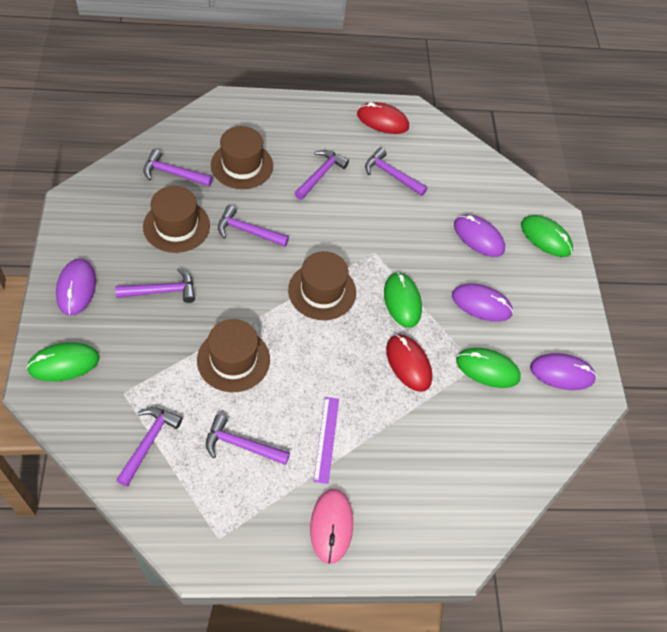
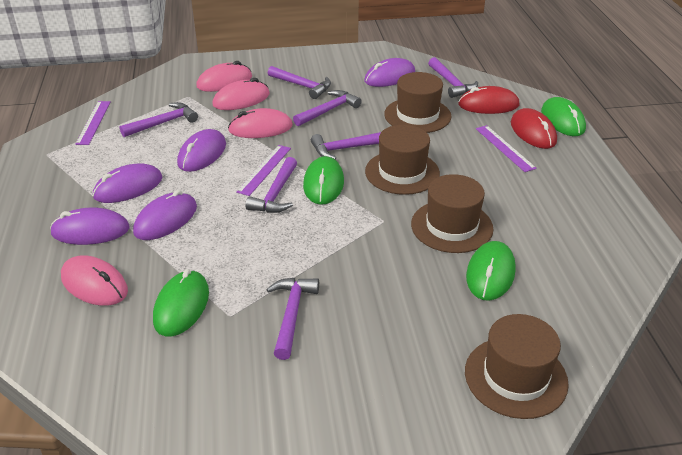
pink mouse: 1 -> 4
purple mouse: 4 -> 5
purple ruler: 1 -> 3

